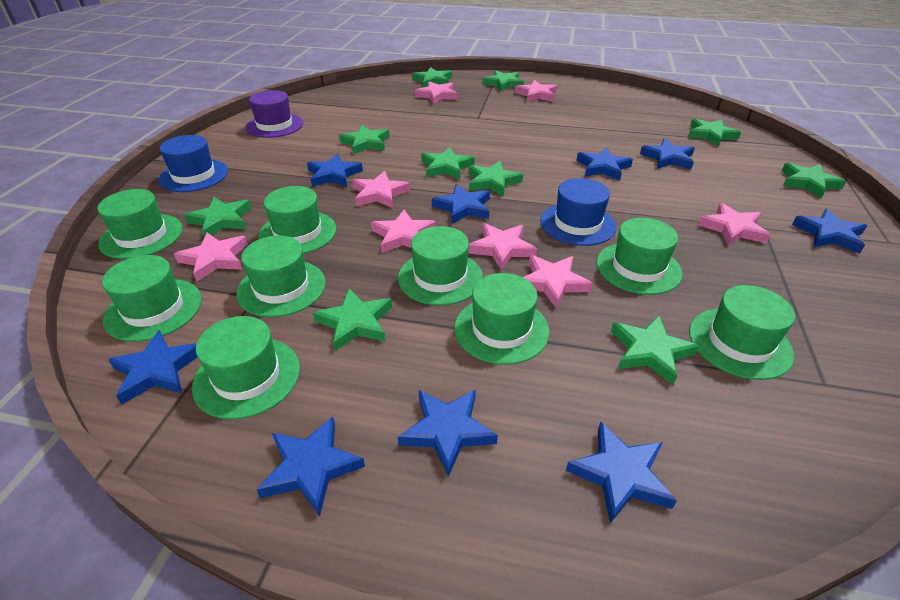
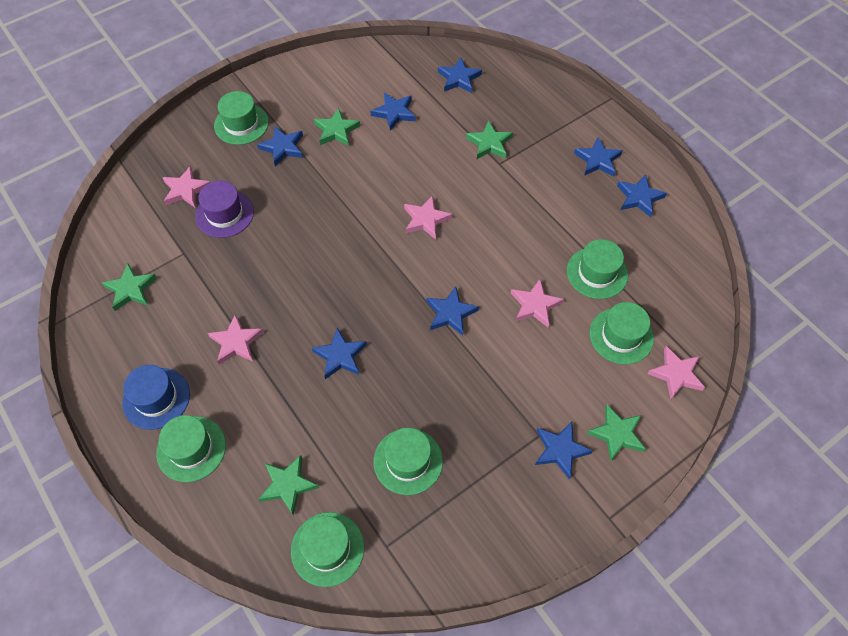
blue hat: 2 -> 1
blue star: 9 -> 8
green hat: 9 -> 6
green star: 10 -> 5
pink star: 8 -> 5

